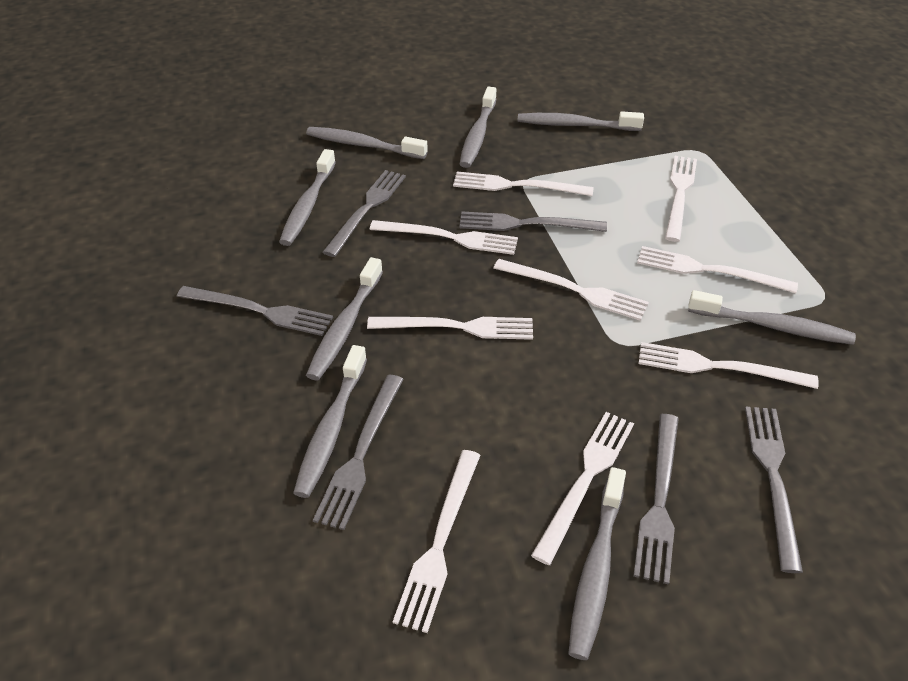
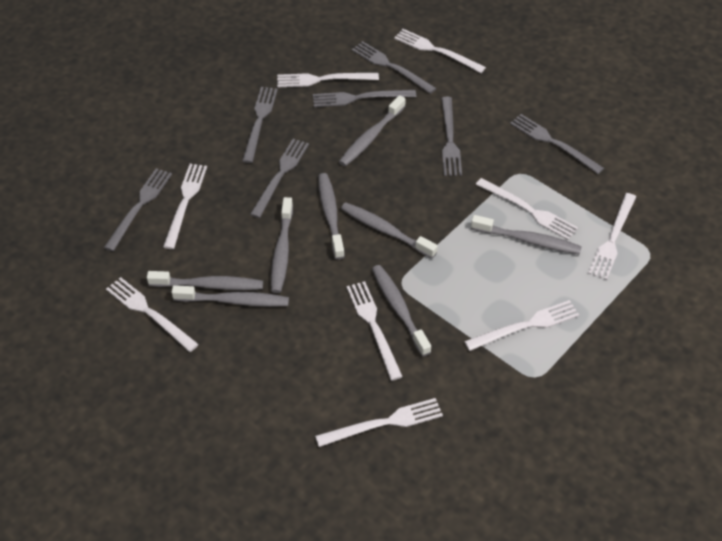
grey fork: 6 -> 7

